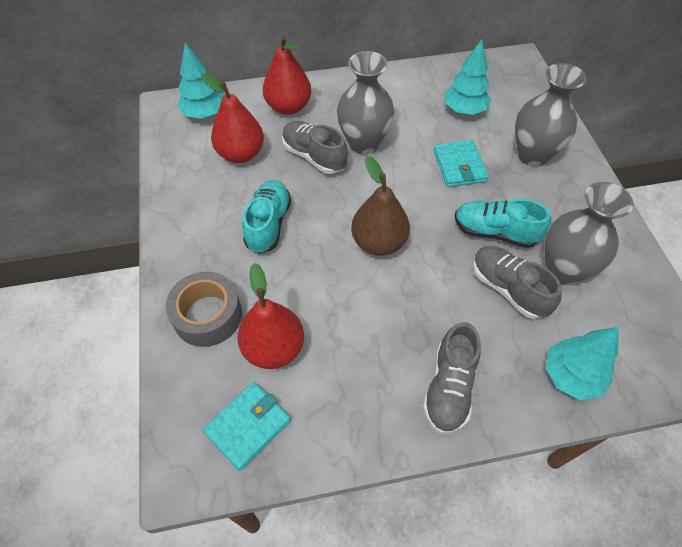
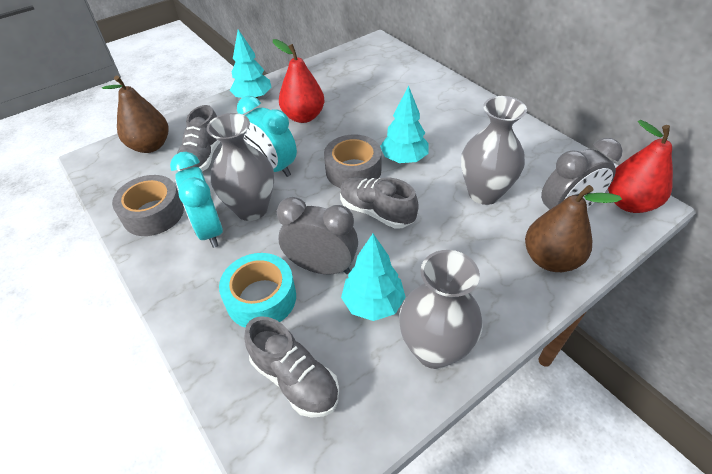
brown pear: 1 -> 2
grey clock: 0 -> 2
grey tape: 1 -> 2
red pear: 3 -> 2
turquoise clock: 0 -> 2
turquoise shoe: 2 -> 0
turquoise tape: 0 -> 1
turquoise wallet: 2 -> 0

